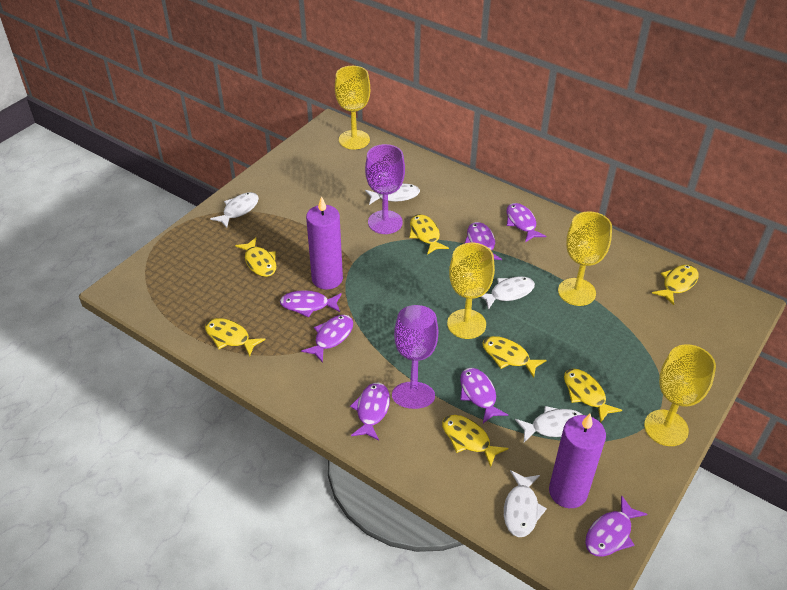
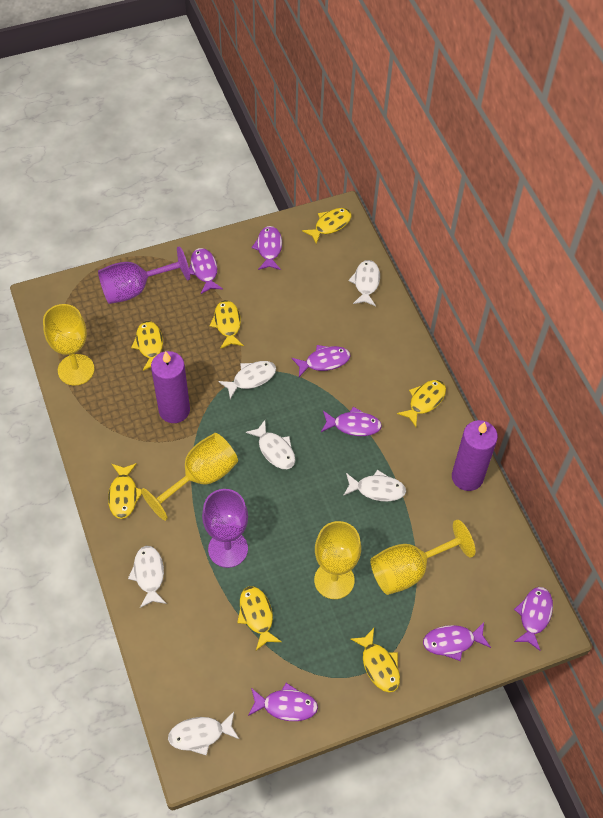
white fish: 5 -> 6

